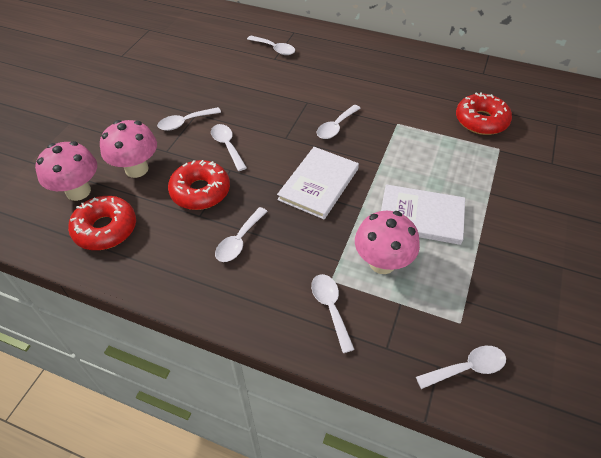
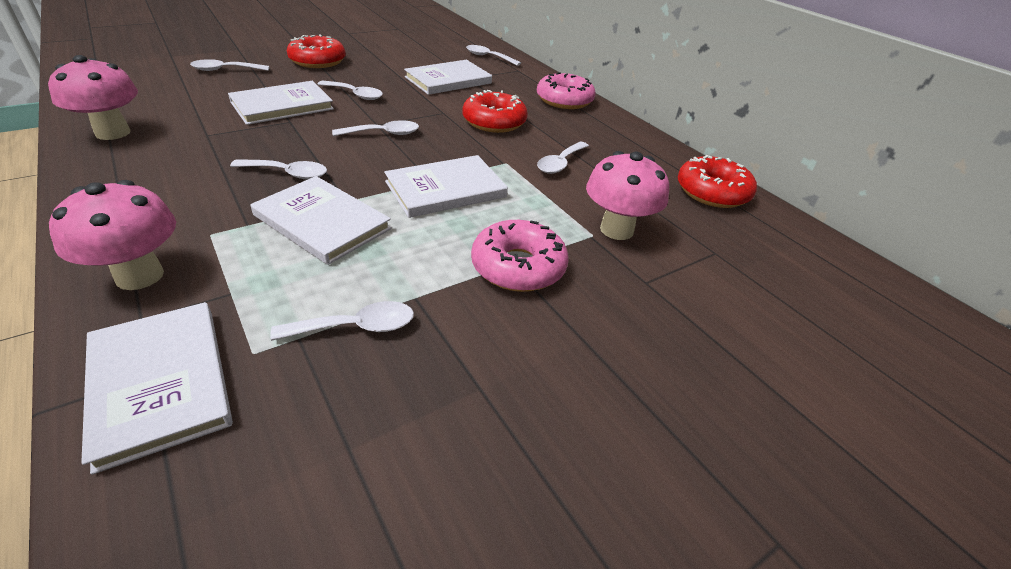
pink donut: 0 -> 2
white book: 2 -> 5

